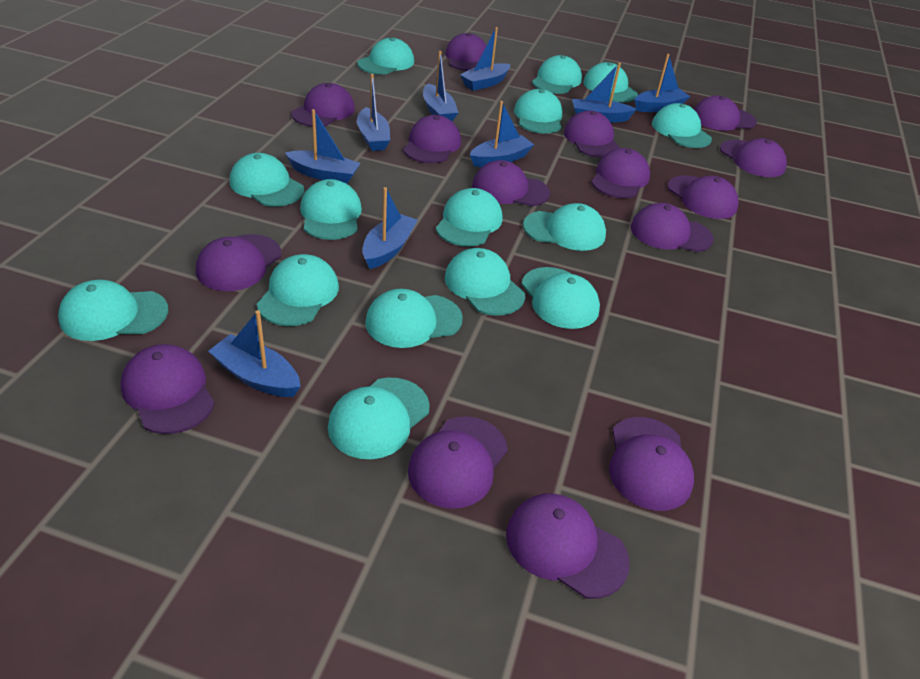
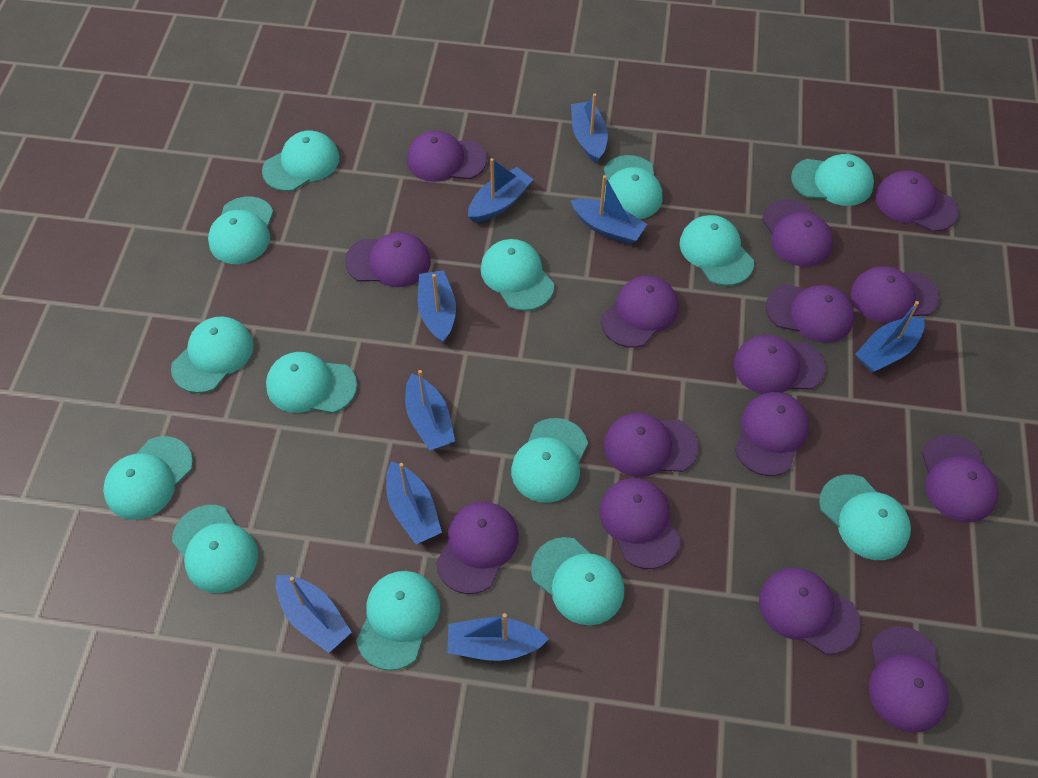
turquoise cap: 15 -> 14

